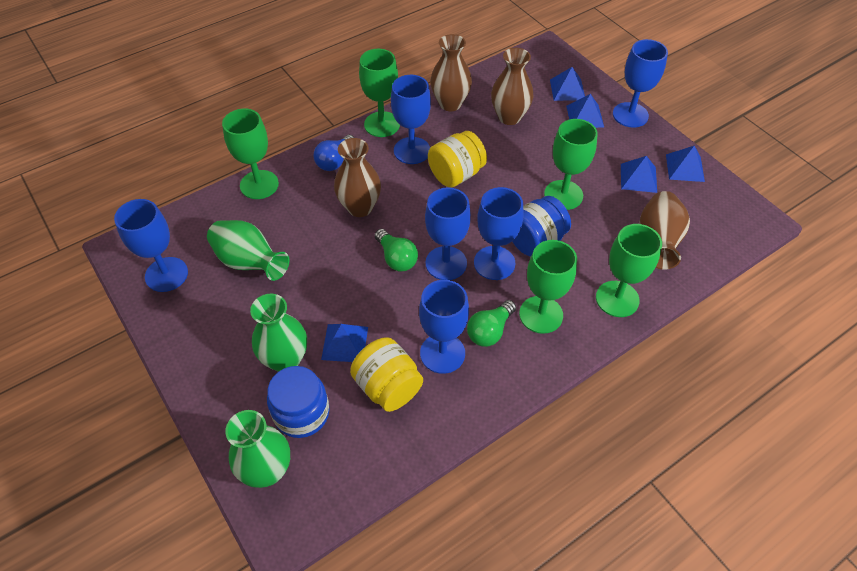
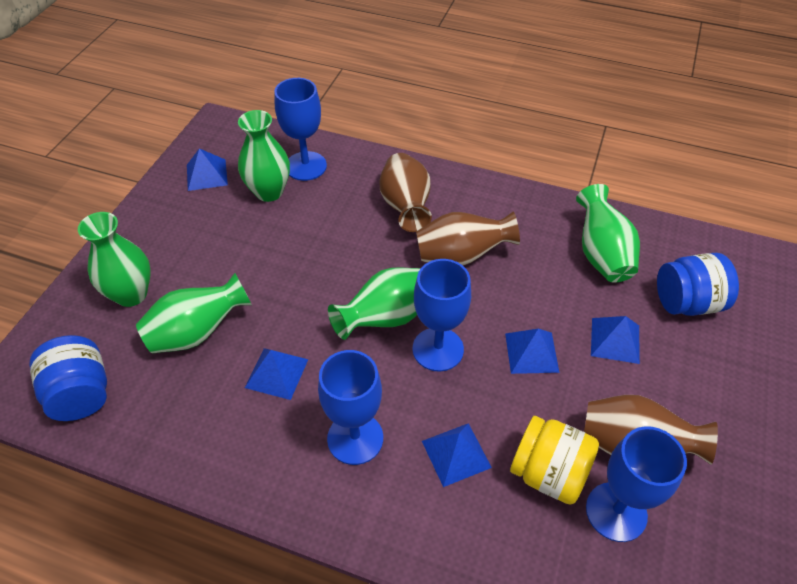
blue goblet: 6 -> 4
blue light bulb: 1 -> 0
brown vase: 4 -> 3
green goblet: 5 -> 0
green light bulb: 2 -> 0
green vase: 3 -> 5
yellow jar: 2 -> 1

